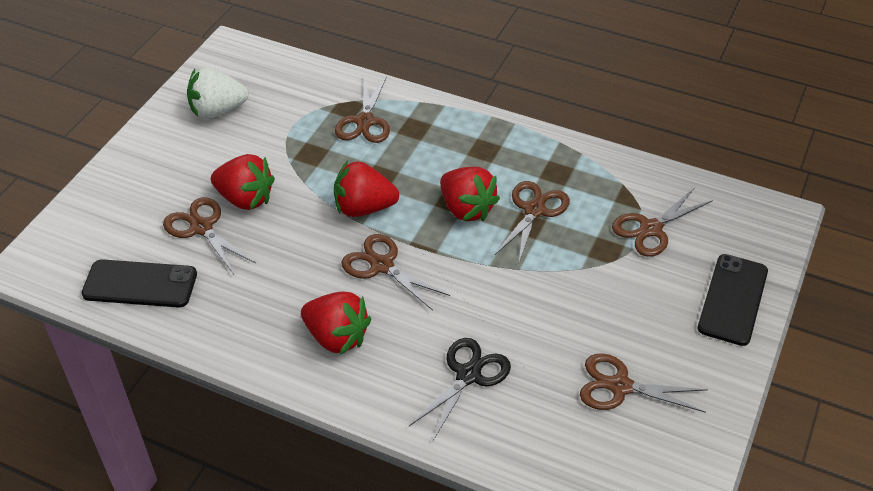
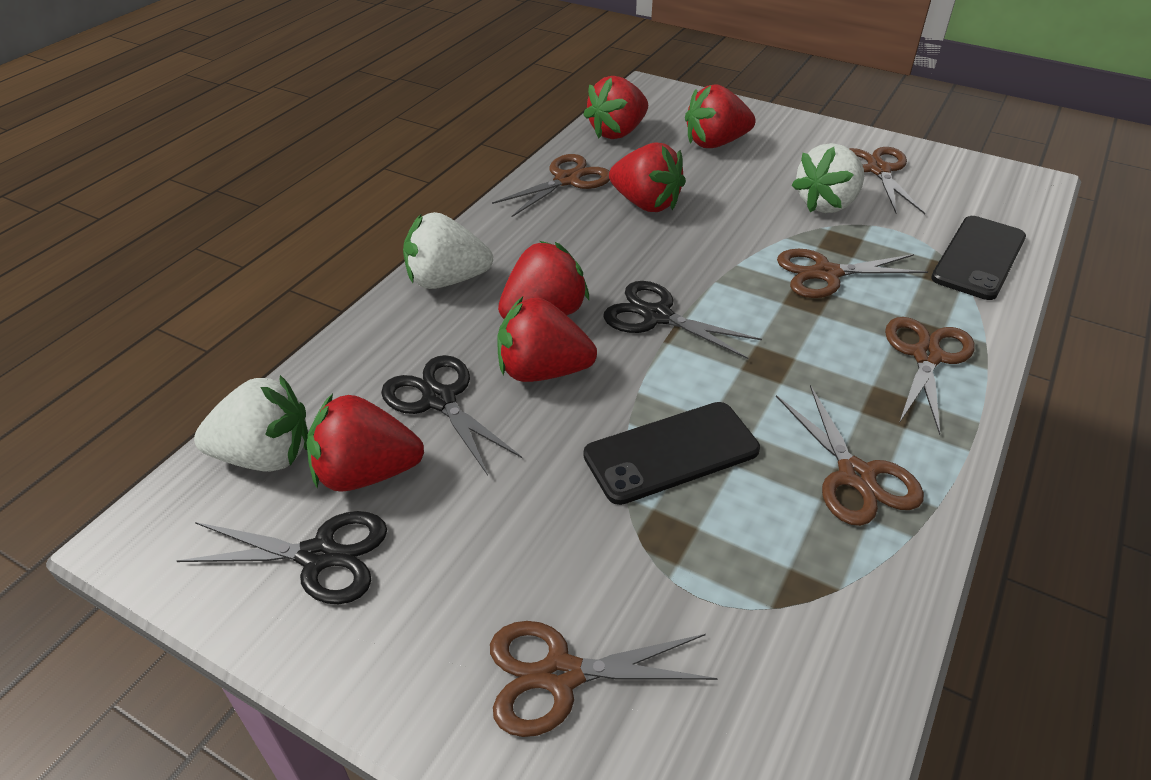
black scissors: 1 -> 3
red strawberry: 4 -> 6
white strawberry: 1 -> 3

